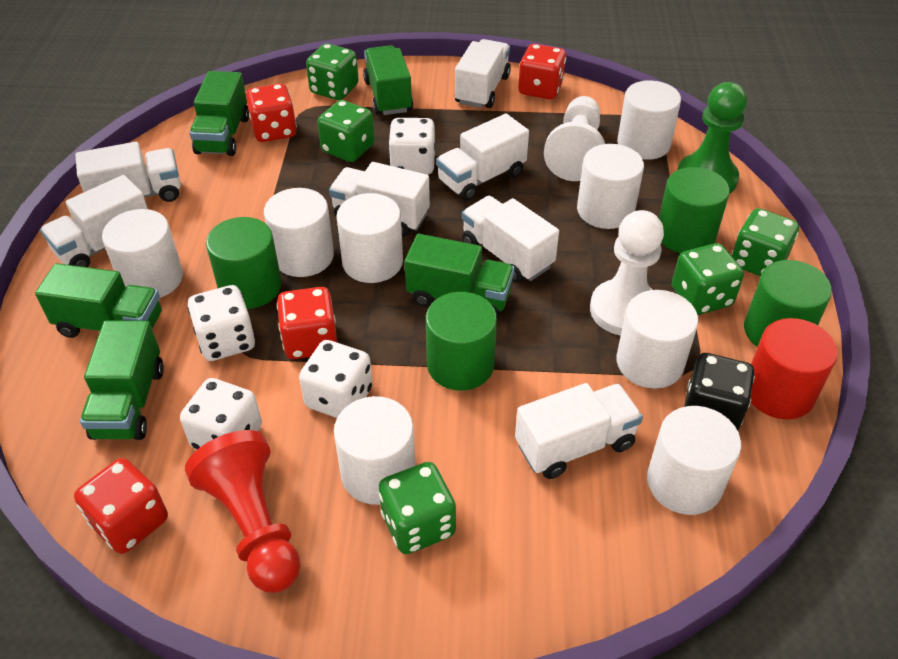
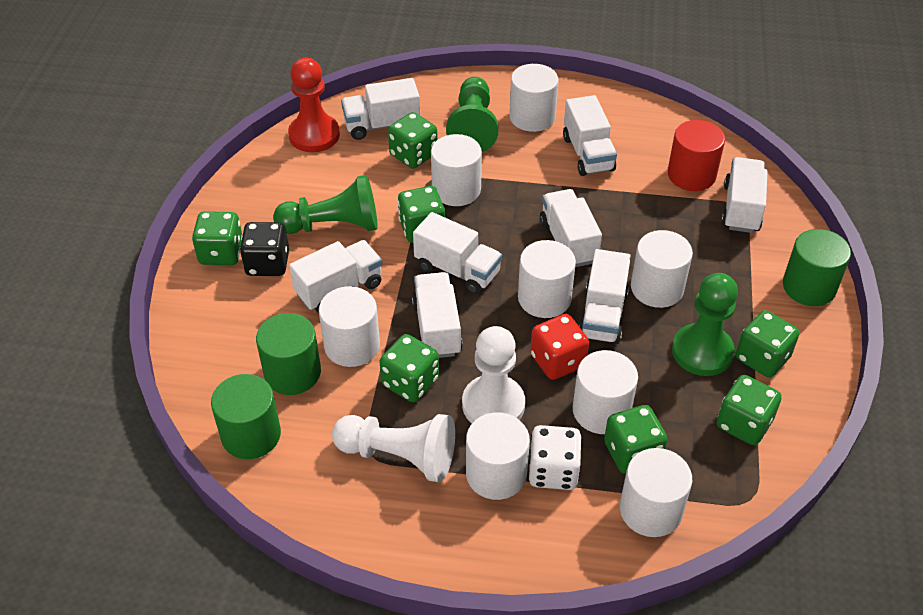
green cylinder: 4 -> 3
green dice: 5 -> 7
green pawn: 1 -> 3
green truck: 5 -> 0
red dice: 4 -> 1
white dice: 4 -> 1
white truck: 7 -> 8

